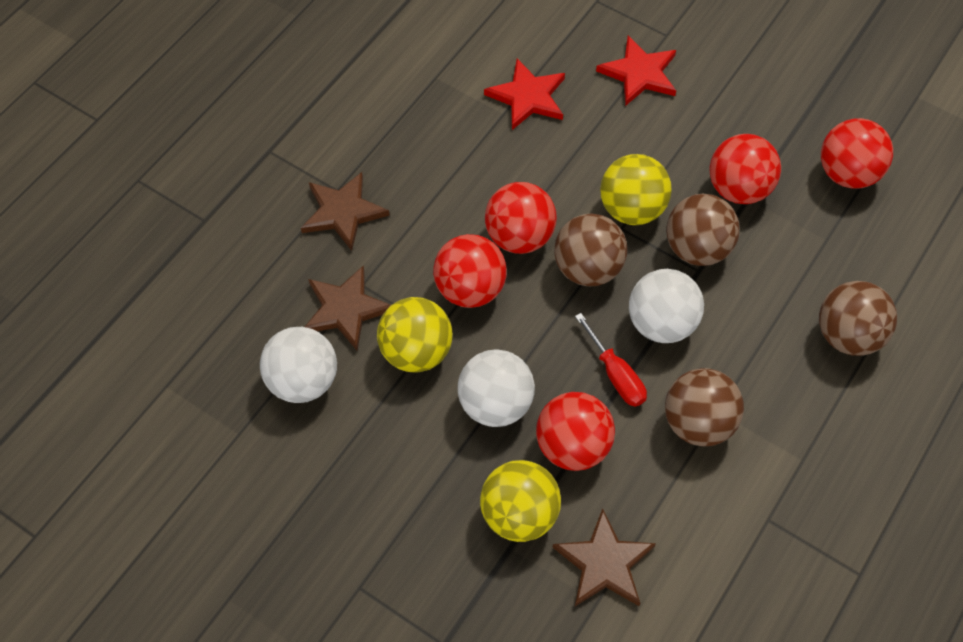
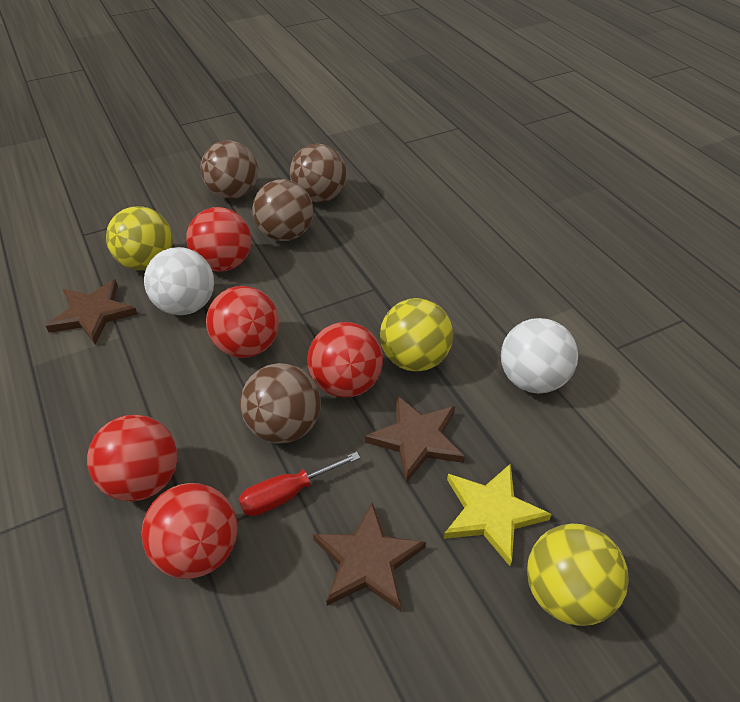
red star: 2 -> 0
white ball: 3 -> 2
yellow star: 0 -> 1

